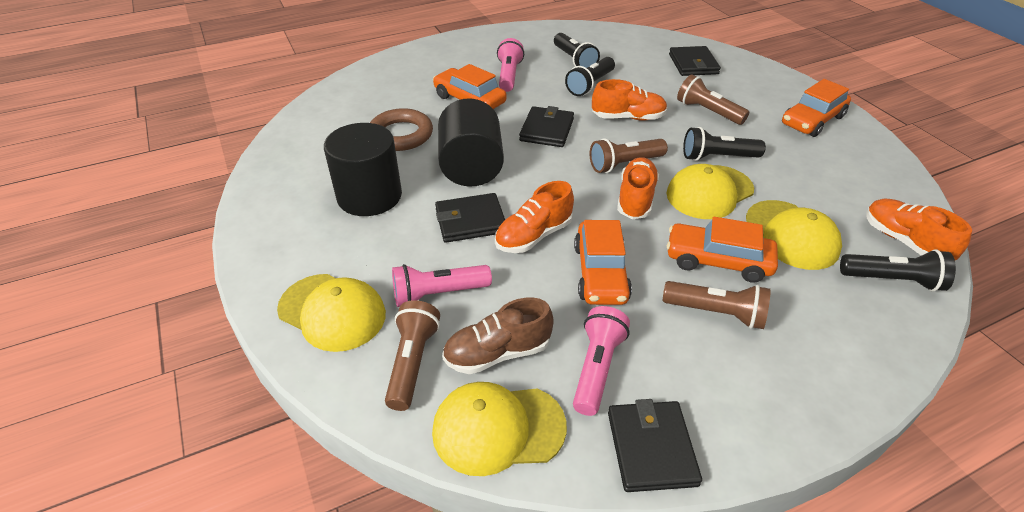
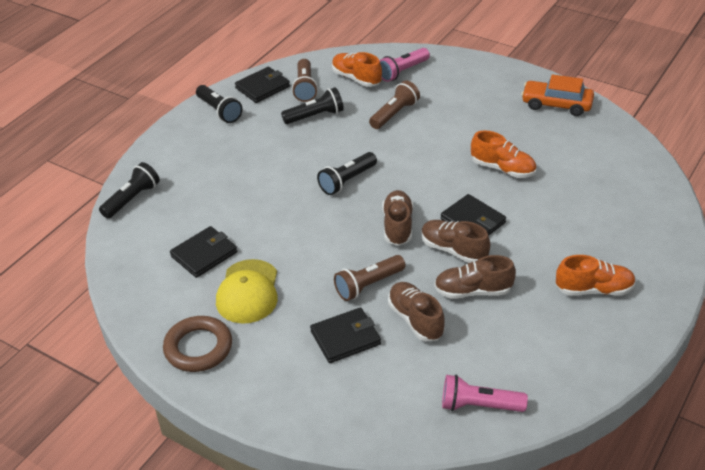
black cylinder: 2 -> 0
brown flashlight: 4 -> 3
brown shoe: 1 -> 4
orange car: 4 -> 1
orange shoe: 4 -> 3
pink flashlight: 3 -> 2
yellow cap: 4 -> 1

